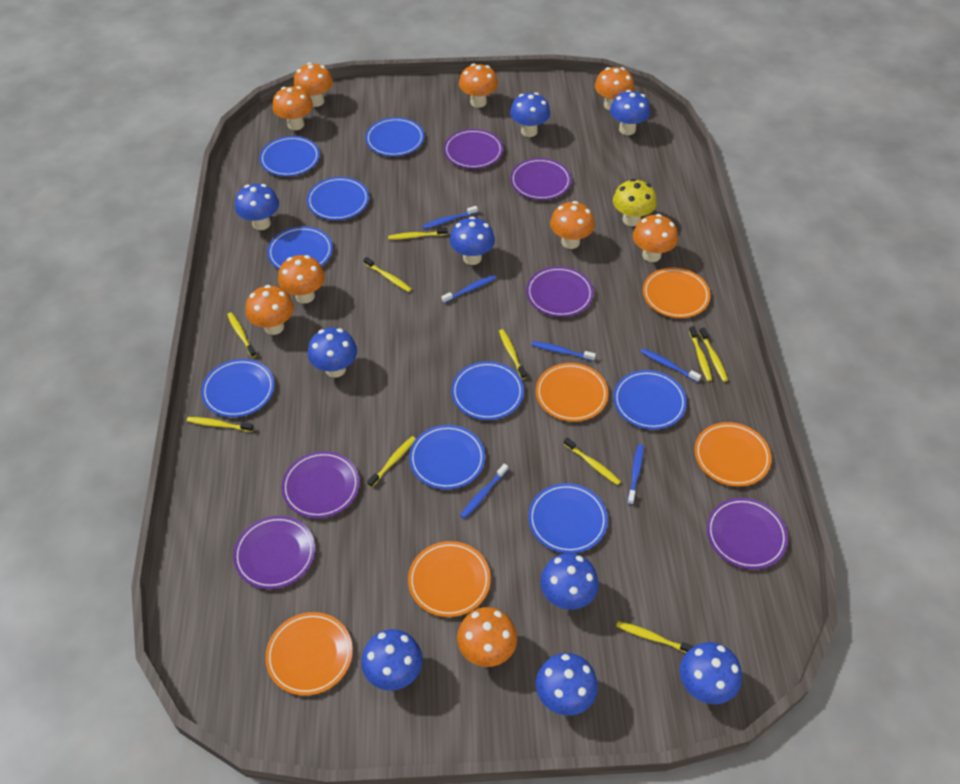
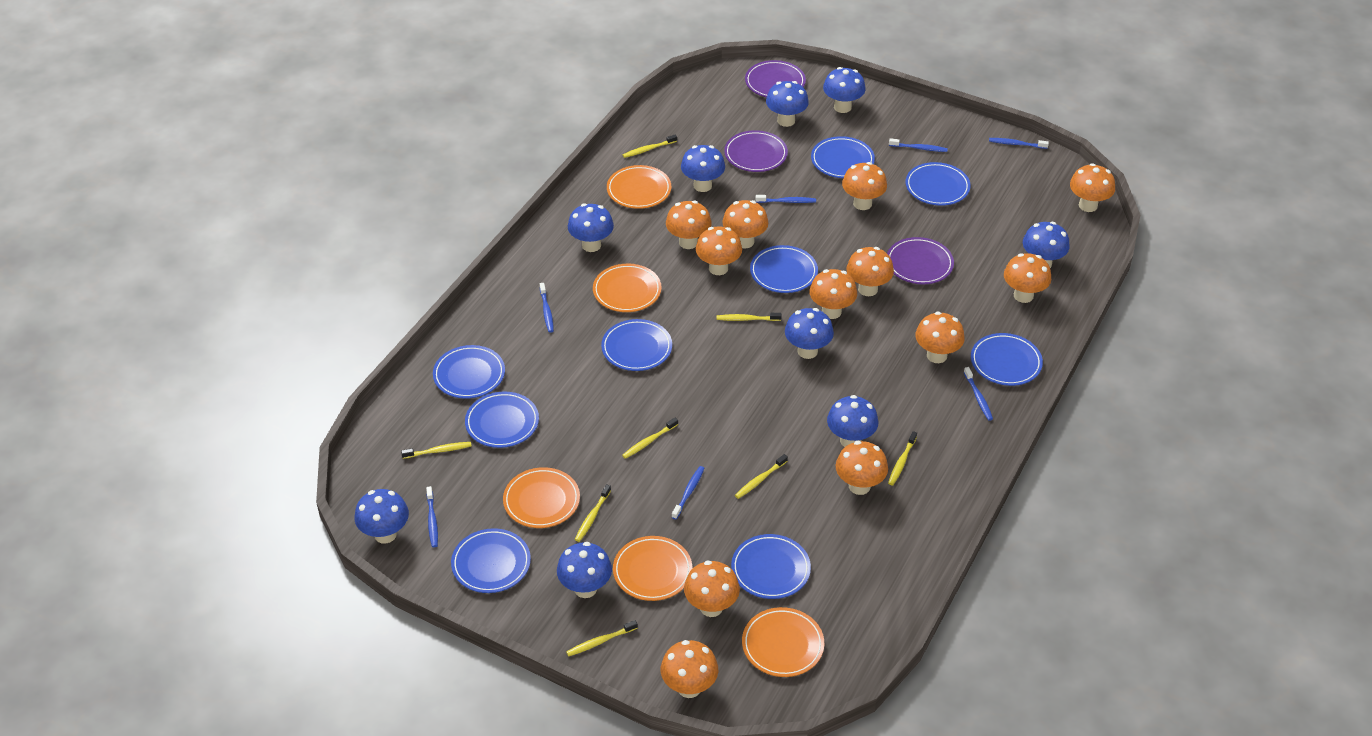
blue toothbrush: 6 -> 7
orange mushroom: 9 -> 12
purple plate: 6 -> 3
yellow mushroom: 1 -> 0
yellow toothbrush: 10 -> 8

